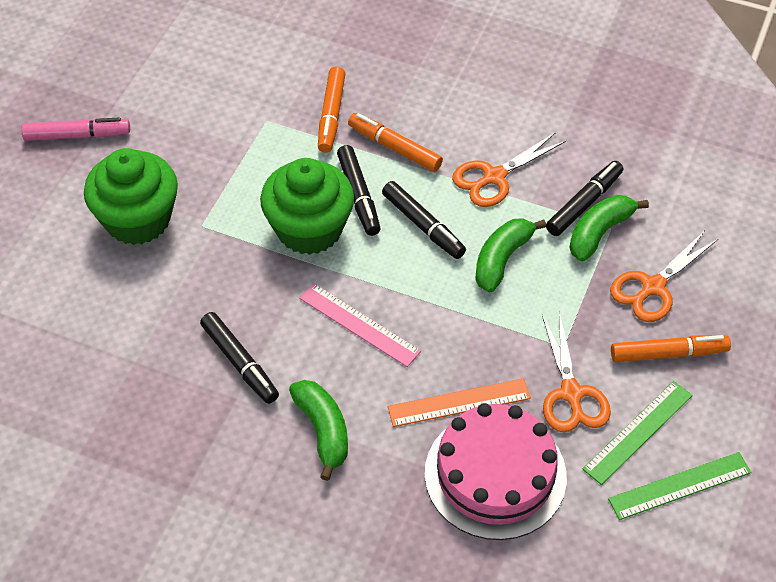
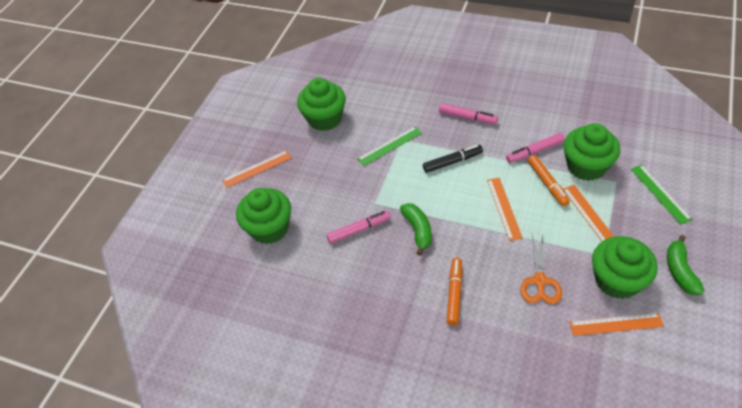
black marker: 4 -> 1
green banana: 3 -> 2
green cupcake: 2 -> 4
orange marker: 3 -> 2
orange ruler: 1 -> 4
orange scissors: 3 -> 1
pink cake: 1 -> 0
pink marker: 1 -> 3
pink ruler: 1 -> 0

